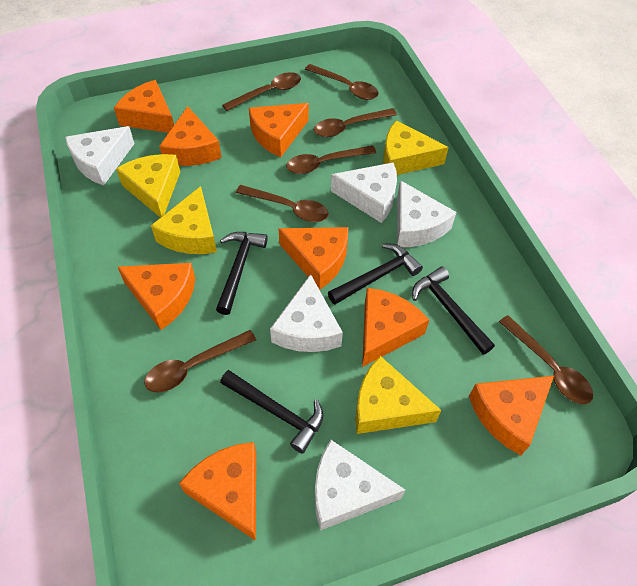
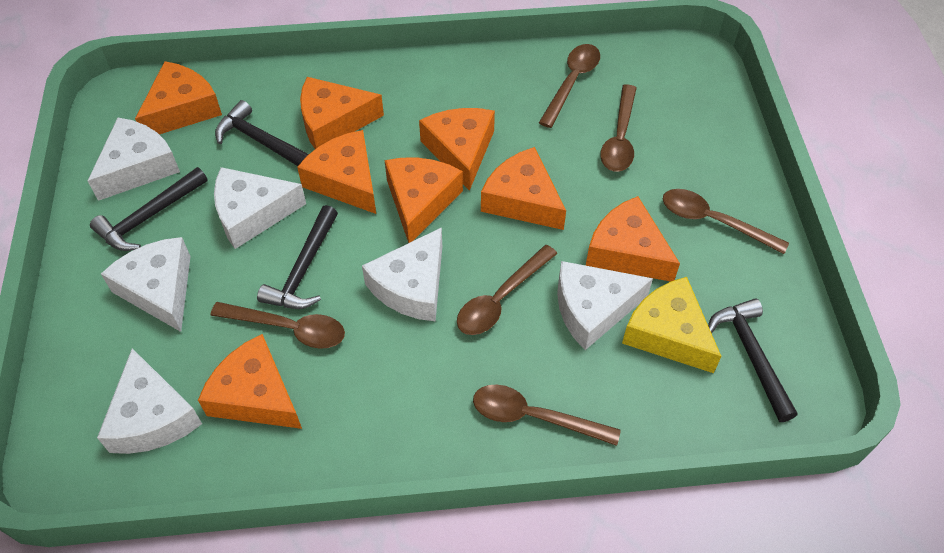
brown spoon: 7 -> 6
white cheese: 5 -> 6
yellow cheese: 4 -> 1

